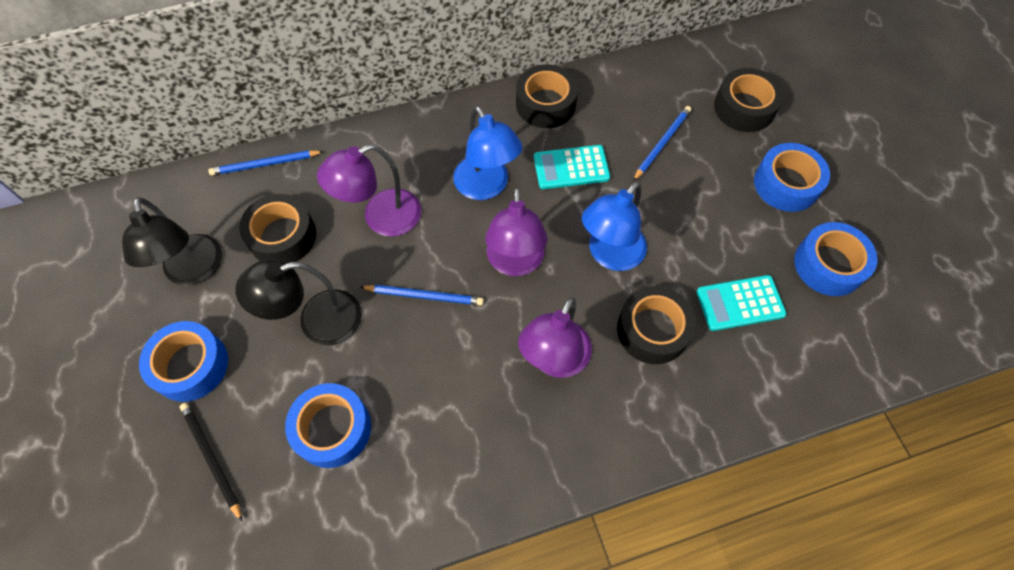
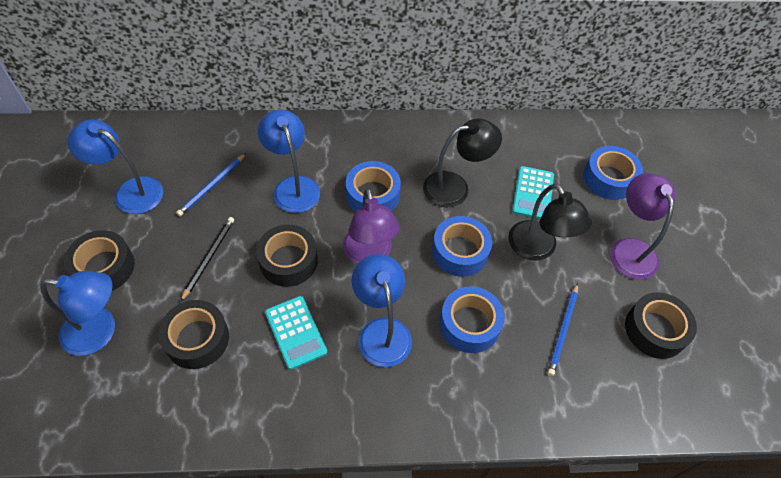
blue lamp: 2 -> 4
blue pencil: 3 -> 2
purple lamp: 3 -> 2

